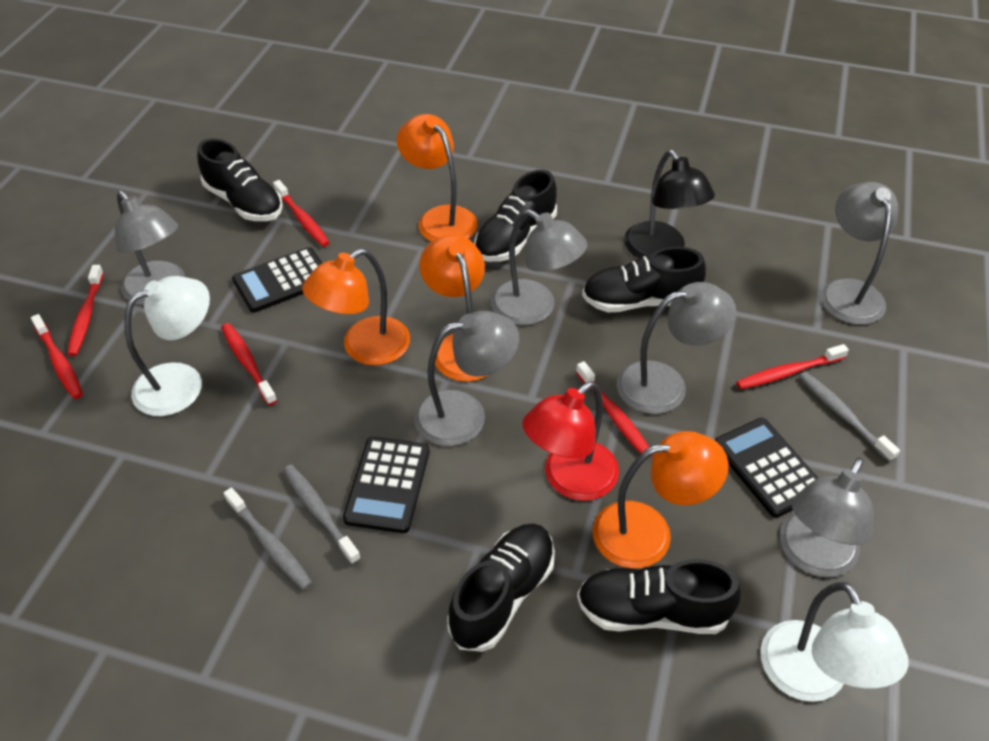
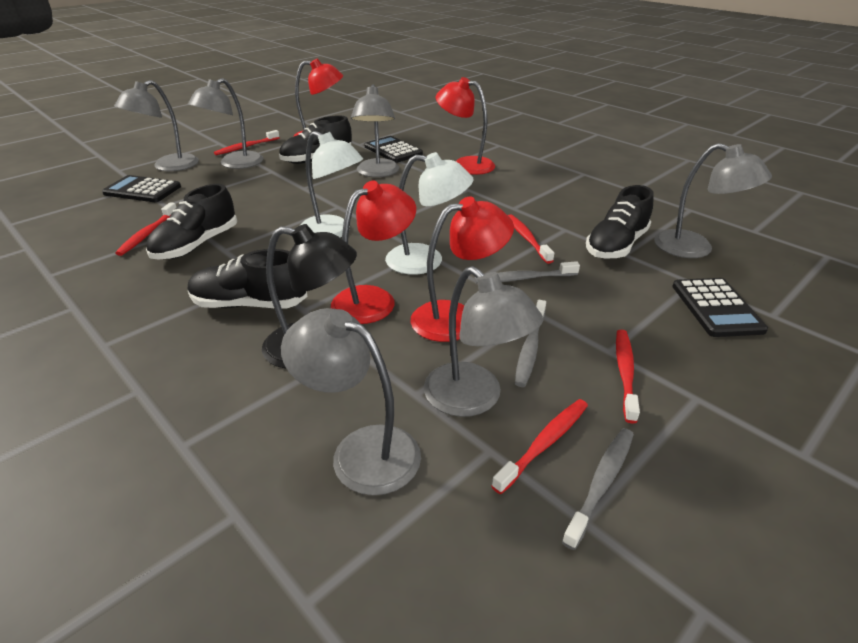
black shoe: 5 -> 4
orange lamp: 4 -> 0
red lamp: 1 -> 4
red toothbrush: 6 -> 5

